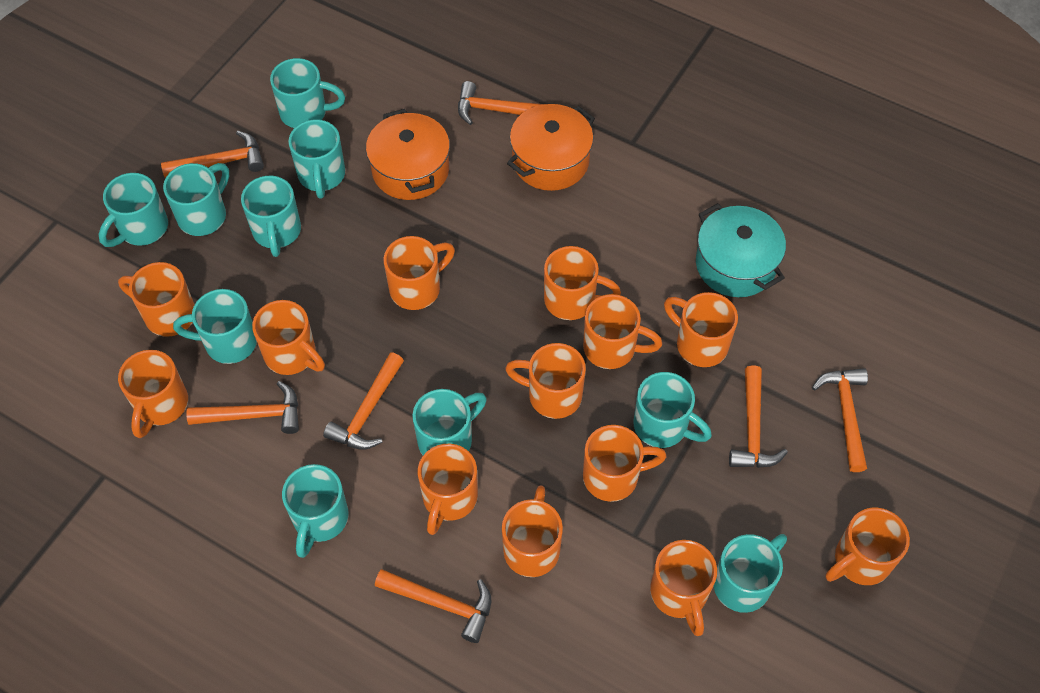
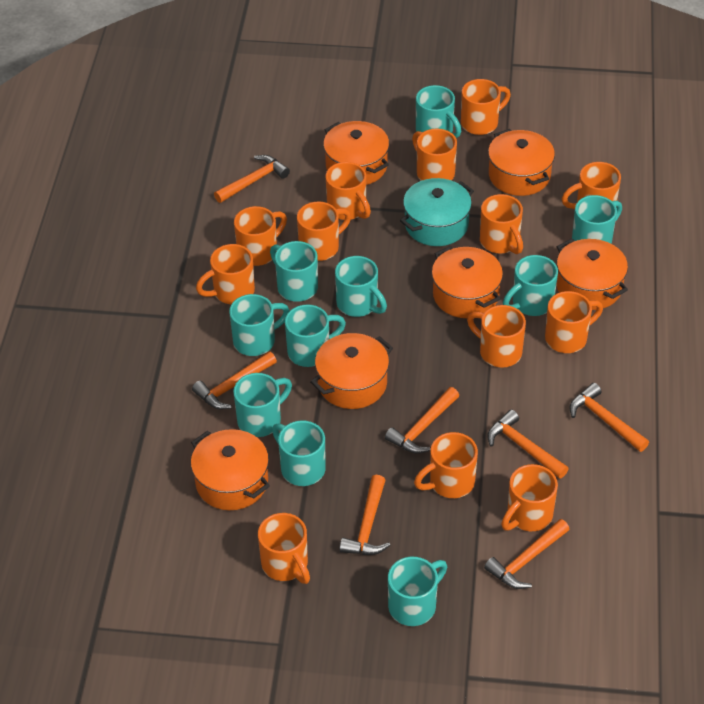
orange pot: 2 -> 6

